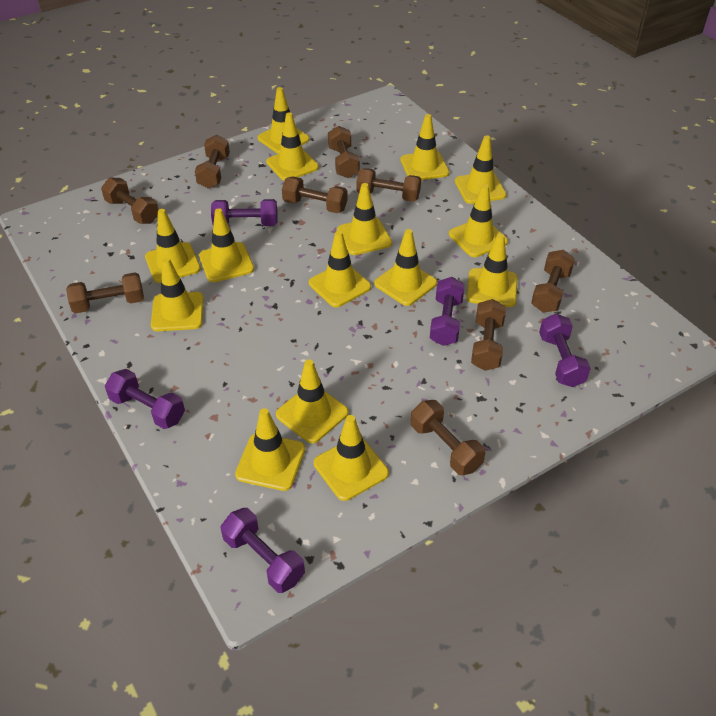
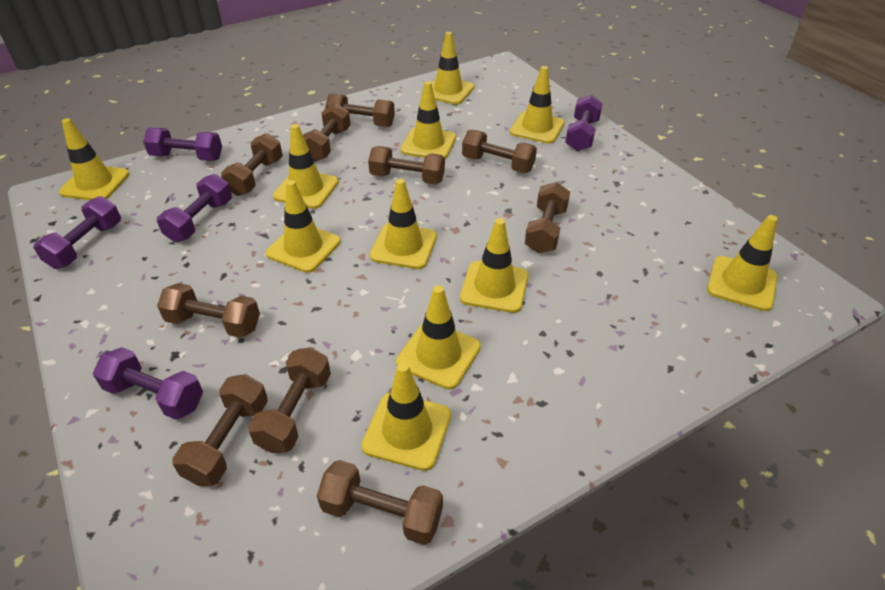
brown dumbbell: 9 -> 10
yellow traffic cone: 15 -> 11

